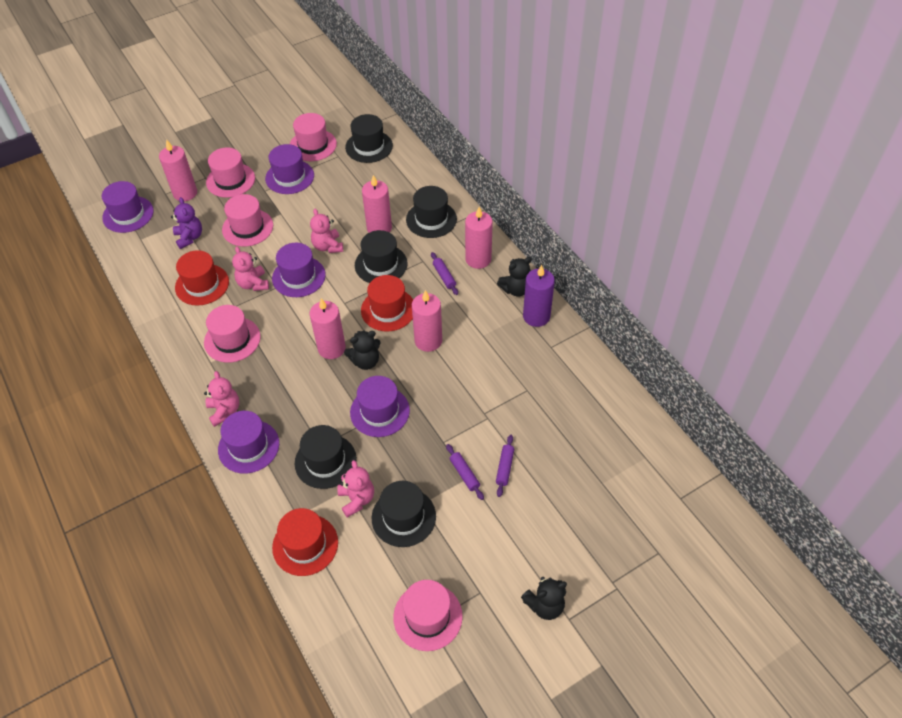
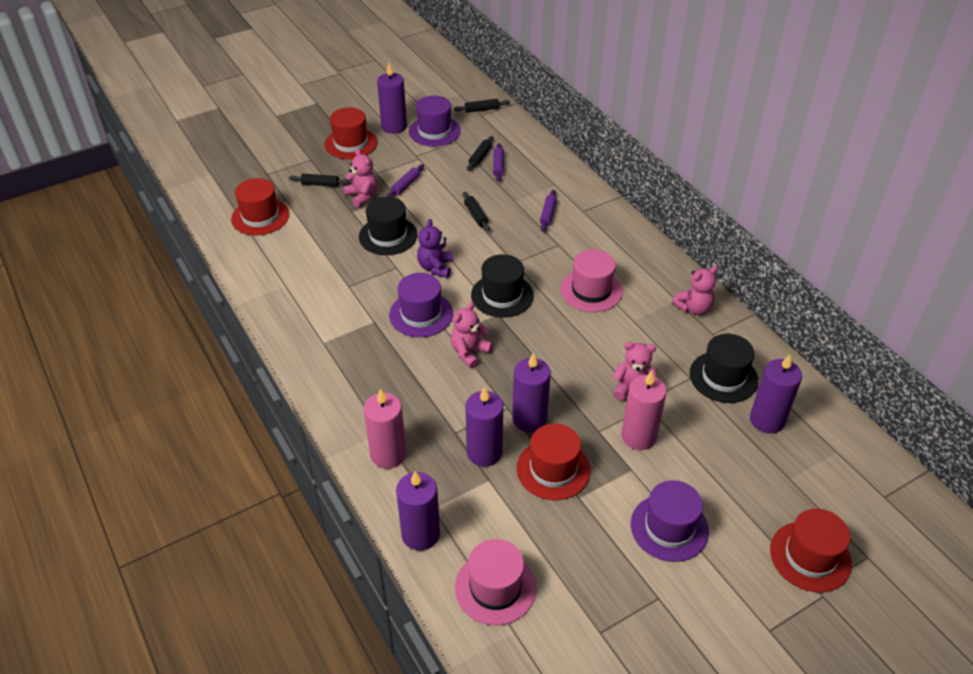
black hat: 5 -> 3
black rolling pin: 0 -> 4
black teddy bear: 3 -> 0
pink candle: 5 -> 2
pink hat: 5 -> 2
purple candle: 1 -> 5
purple hat: 5 -> 3
red hat: 3 -> 4

